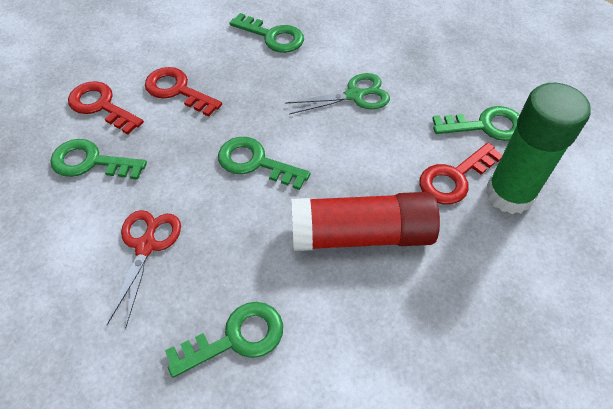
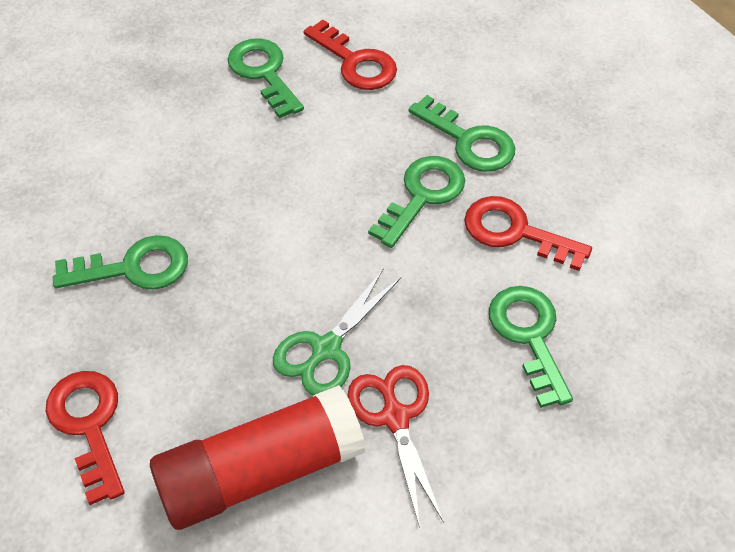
green glue stick: 1 -> 0

